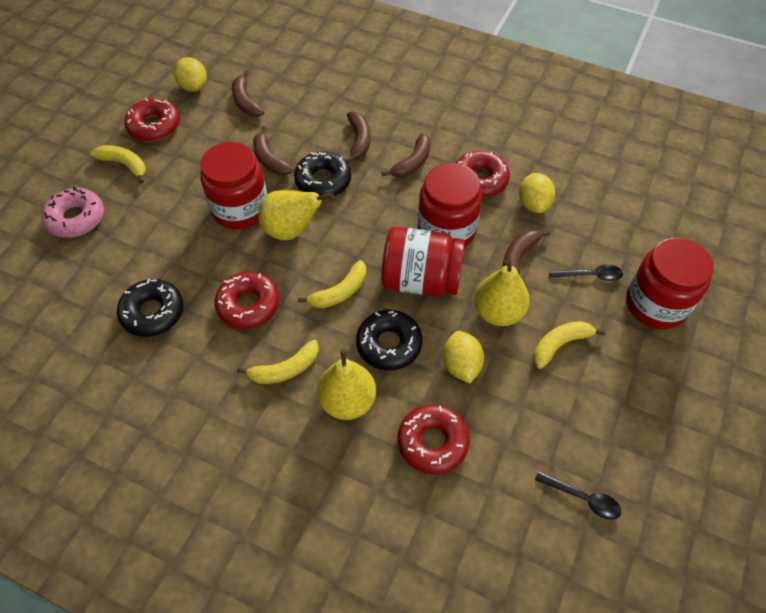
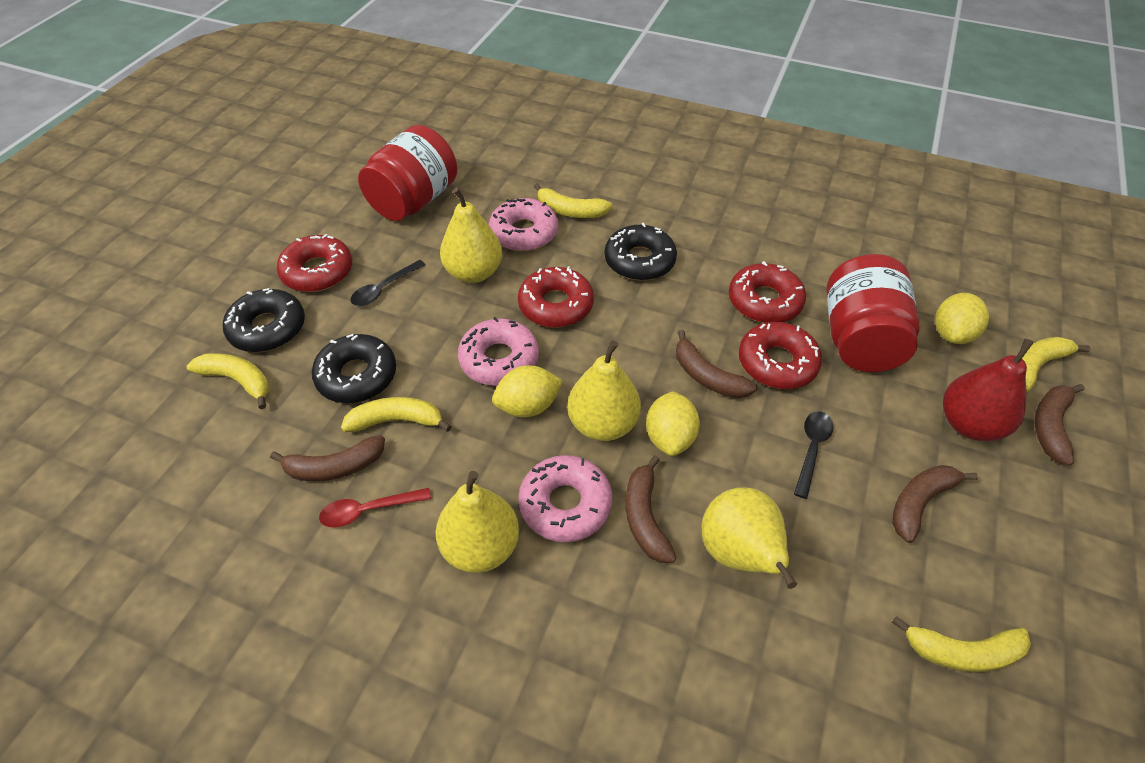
pink donut: 1 -> 3
red jar: 4 -> 2
red pear: 0 -> 1
red spoon: 0 -> 1
yellow banana: 4 -> 5
yellow pear: 3 -> 4

